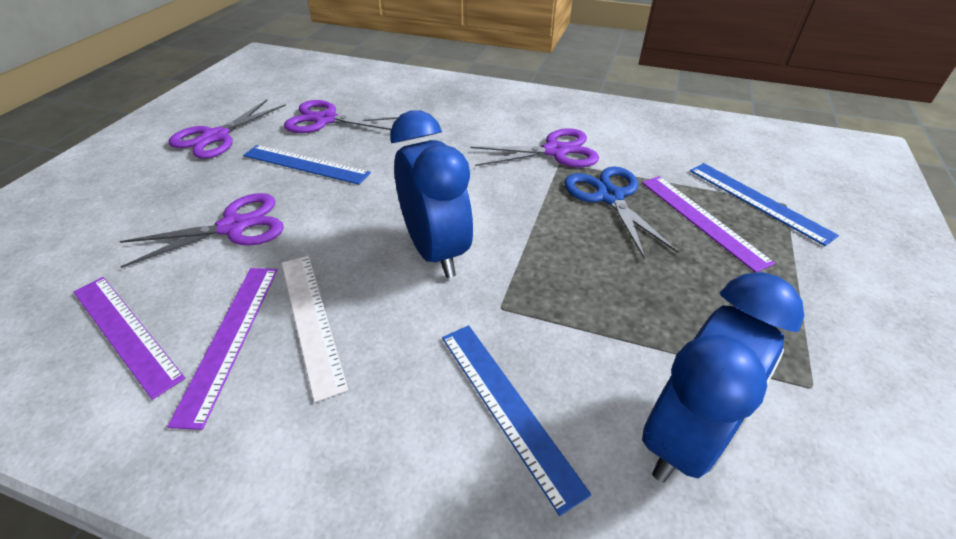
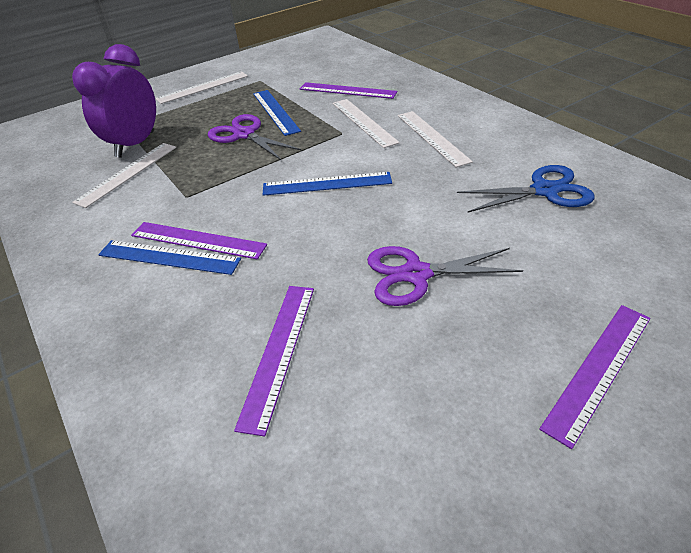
blue clock: 2 -> 0
purple clock: 0 -> 1
purple ruler: 3 -> 4
purple scissors: 4 -> 2
white ruler: 1 -> 4

